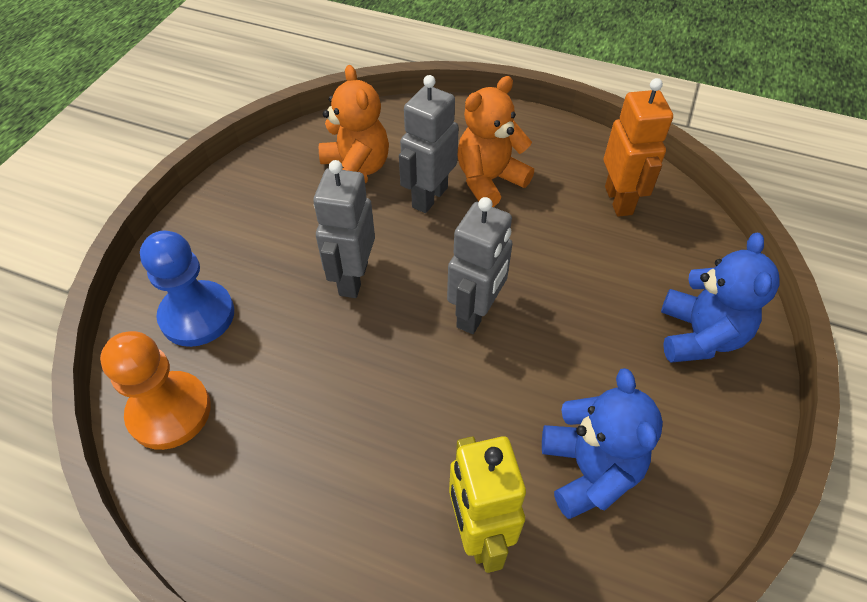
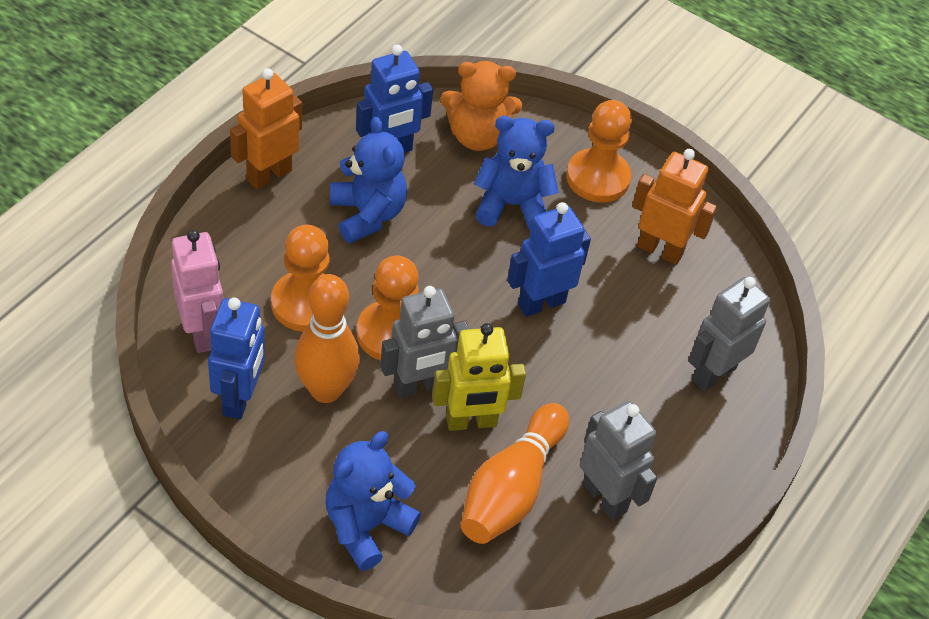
blue pawn: 1 -> 0
blue robot: 0 -> 3
blue teddy bear: 2 -> 3
orange bowling pin: 0 -> 2
orange pawn: 1 -> 3
orange robot: 1 -> 2
orange teddy bear: 2 -> 1
pink robot: 0 -> 1

